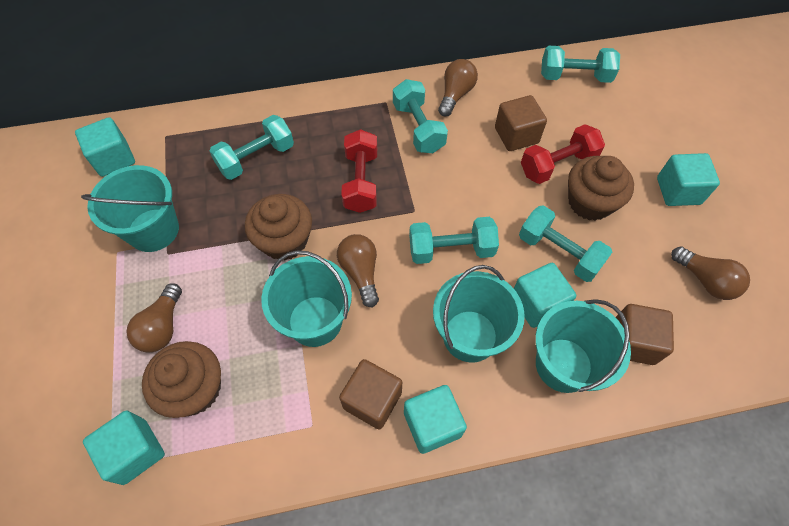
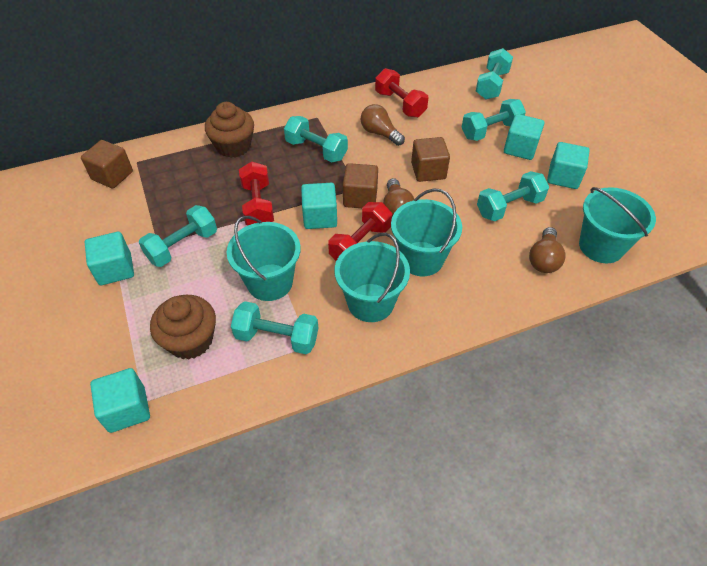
brown cupcake: 3 -> 2
brown light bulb: 4 -> 3
red dumbbell: 2 -> 3
turquoise dumbbell: 5 -> 6

